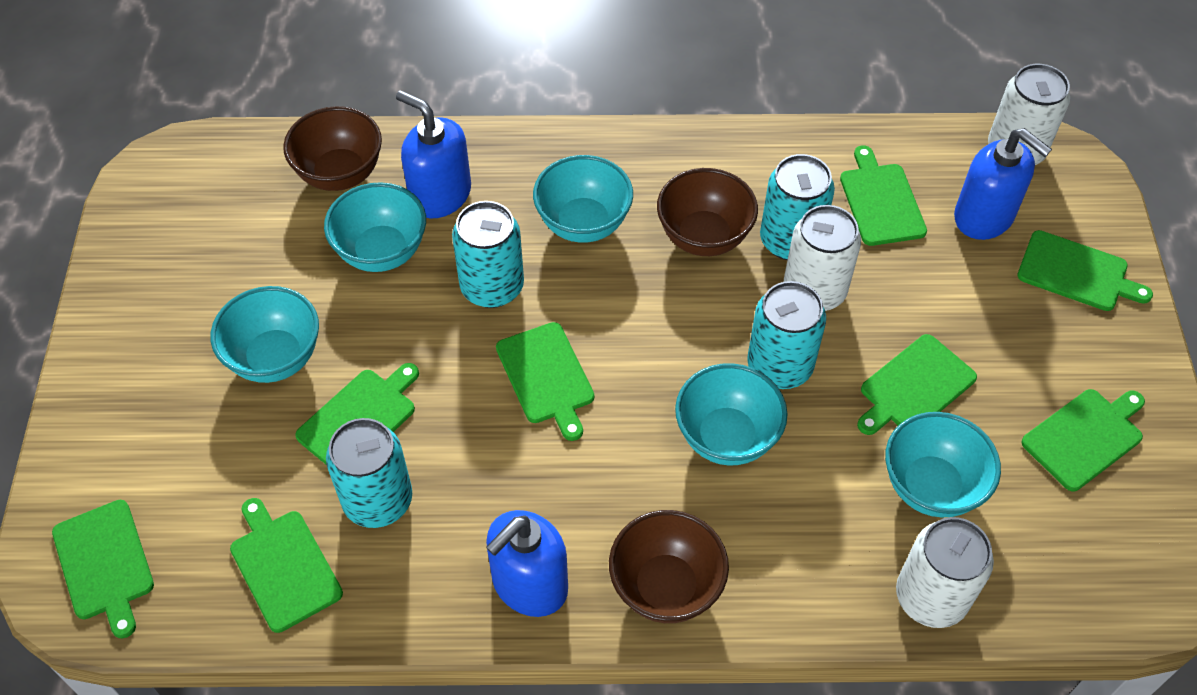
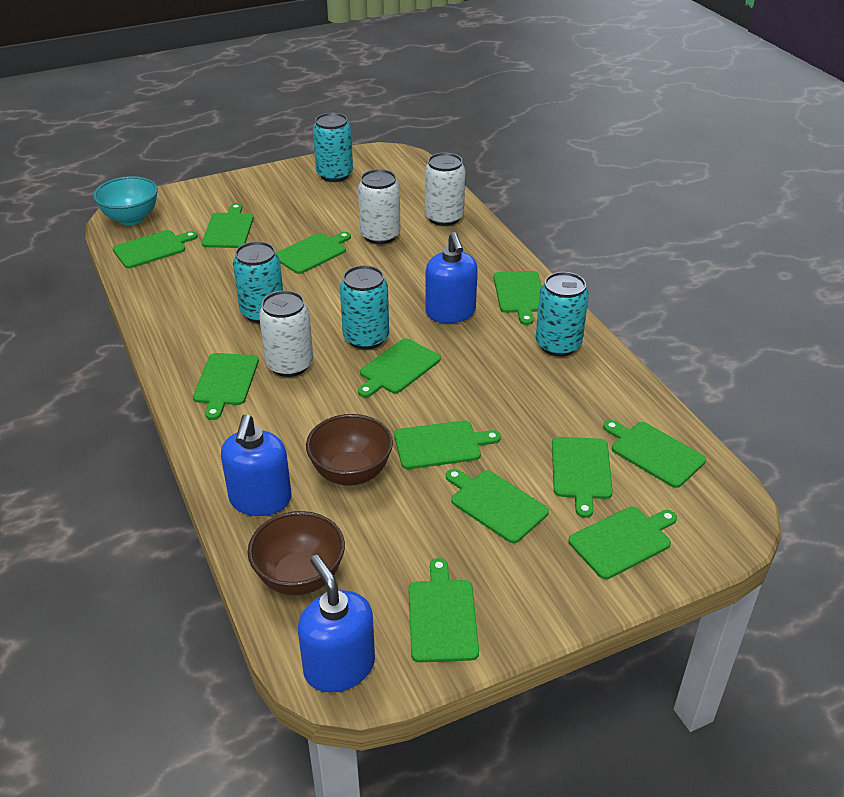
brown bowl: 3 -> 2
green cutting board: 8 -> 12
turquoise bowl: 5 -> 1

